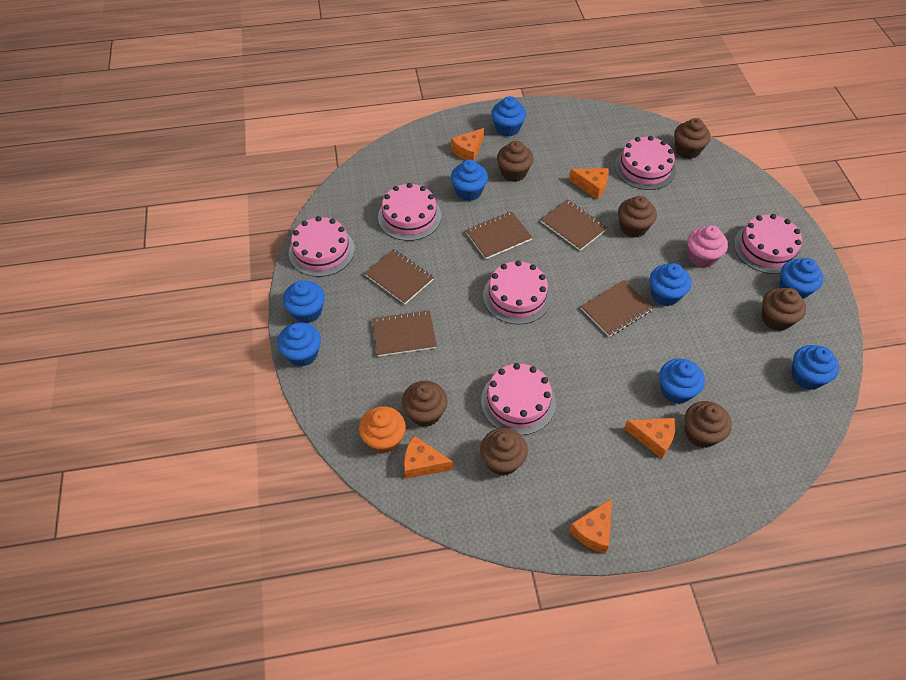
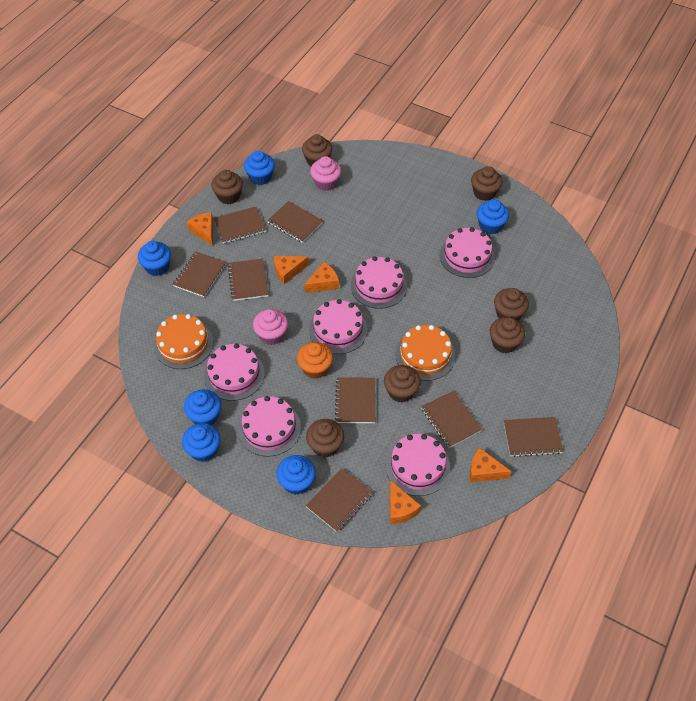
blue cupcake: 8 -> 6
brown notebook: 5 -> 8
orange cake: 0 -> 2
pink cupcake: 1 -> 2

